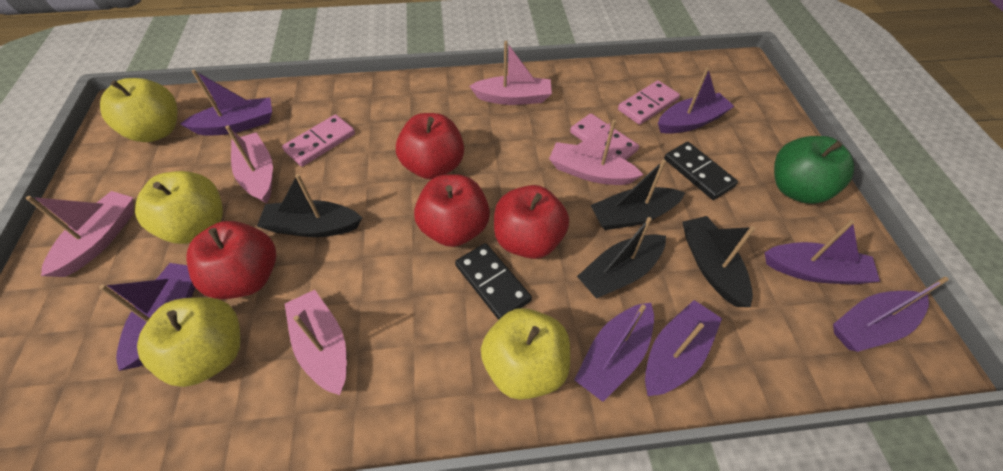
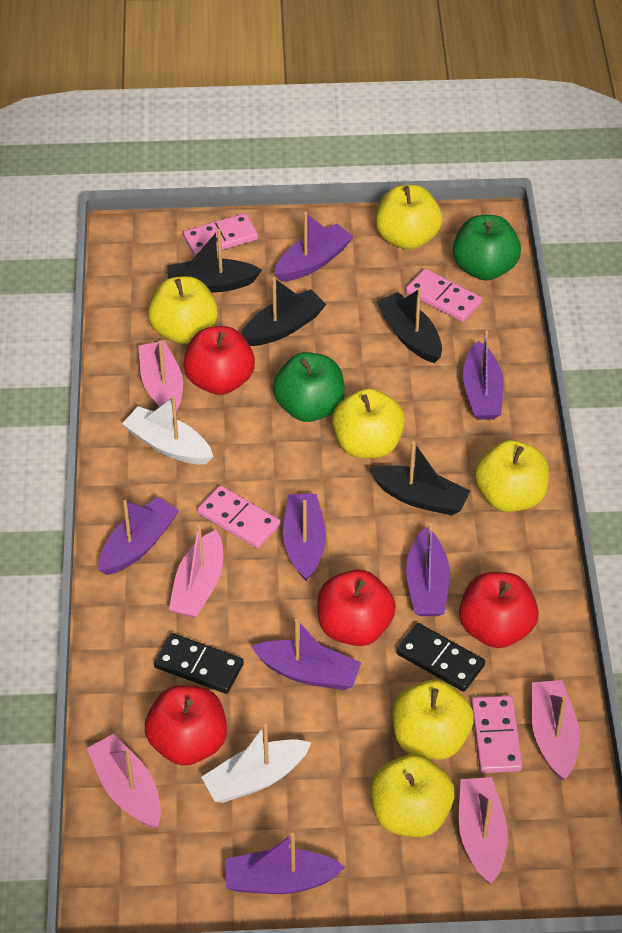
green apple: 1 -> 2
pink domino: 3 -> 4
white boat: 0 -> 2
yellow apple: 4 -> 6

